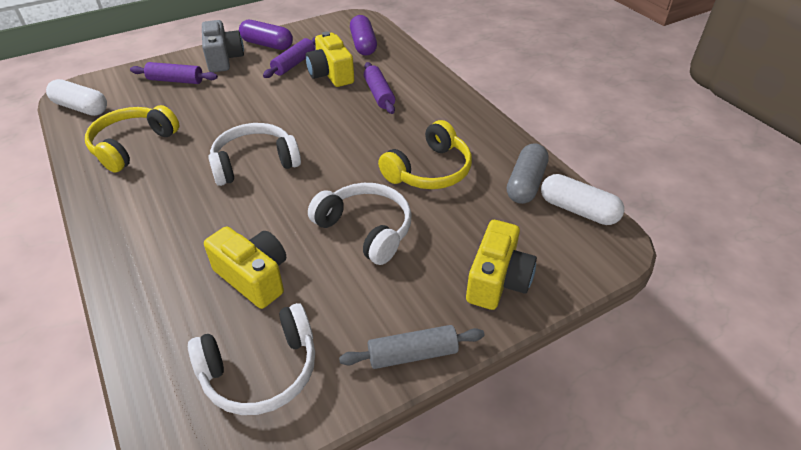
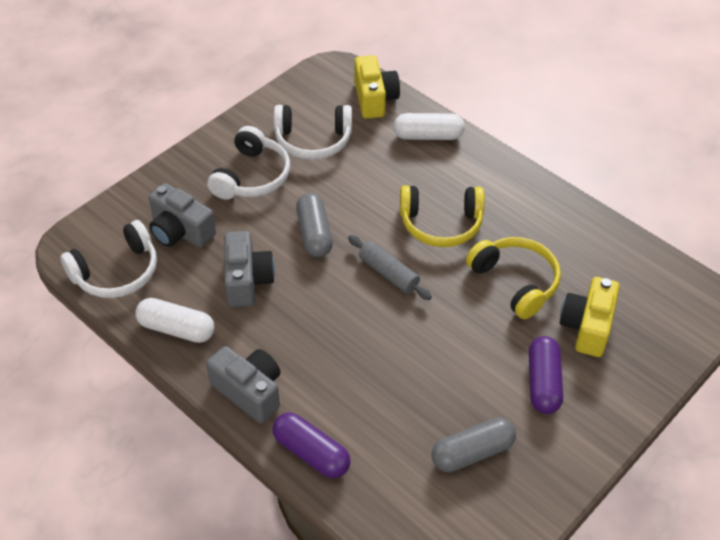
grey camera: 1 -> 3
grey capsule: 1 -> 2
purple rolling pin: 3 -> 0
yellow camera: 3 -> 2

